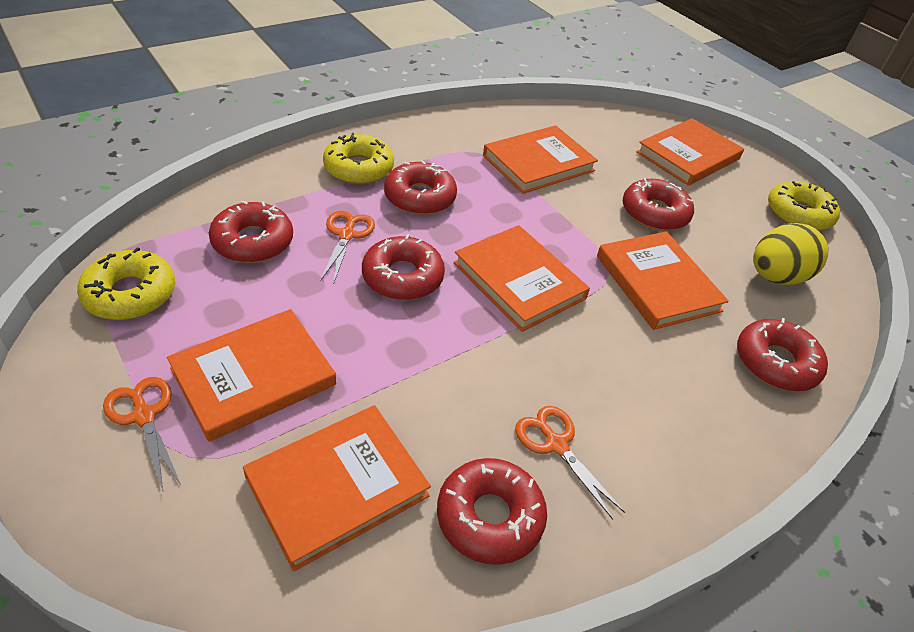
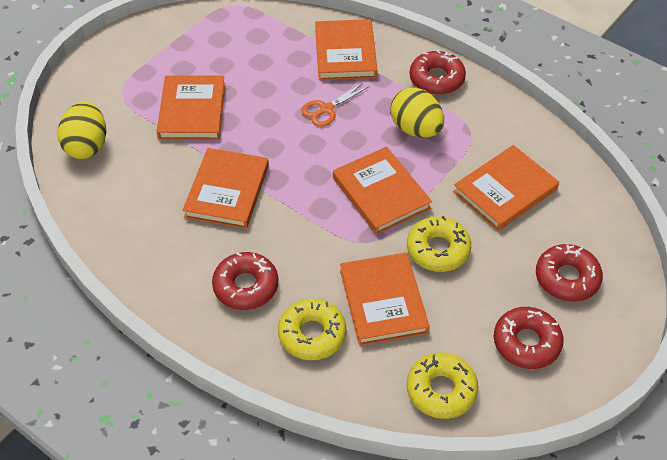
orange scissors: 3 -> 1
red donut: 6 -> 4
yellow egg: 1 -> 2

